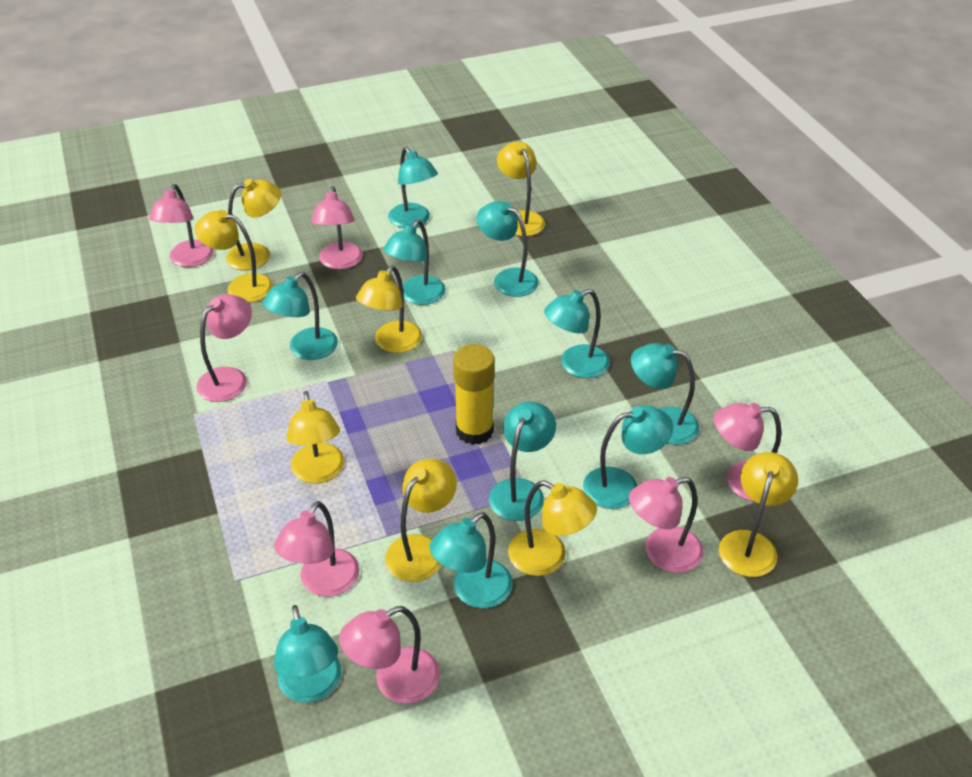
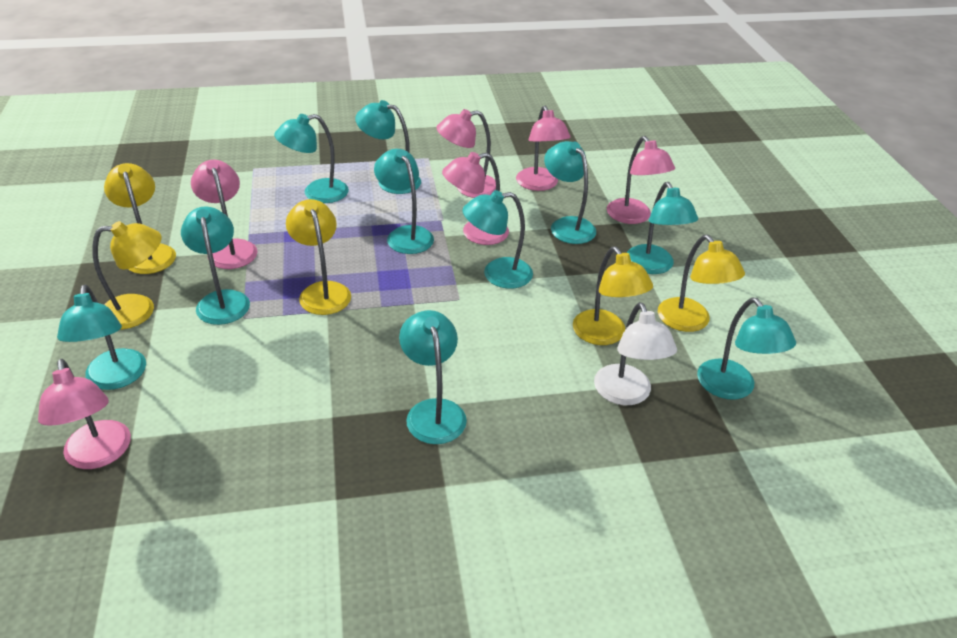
pink lamp: 7 -> 6
white lamp: 0 -> 1
yellow glue stick: 1 -> 0
yellow lamp: 8 -> 5

